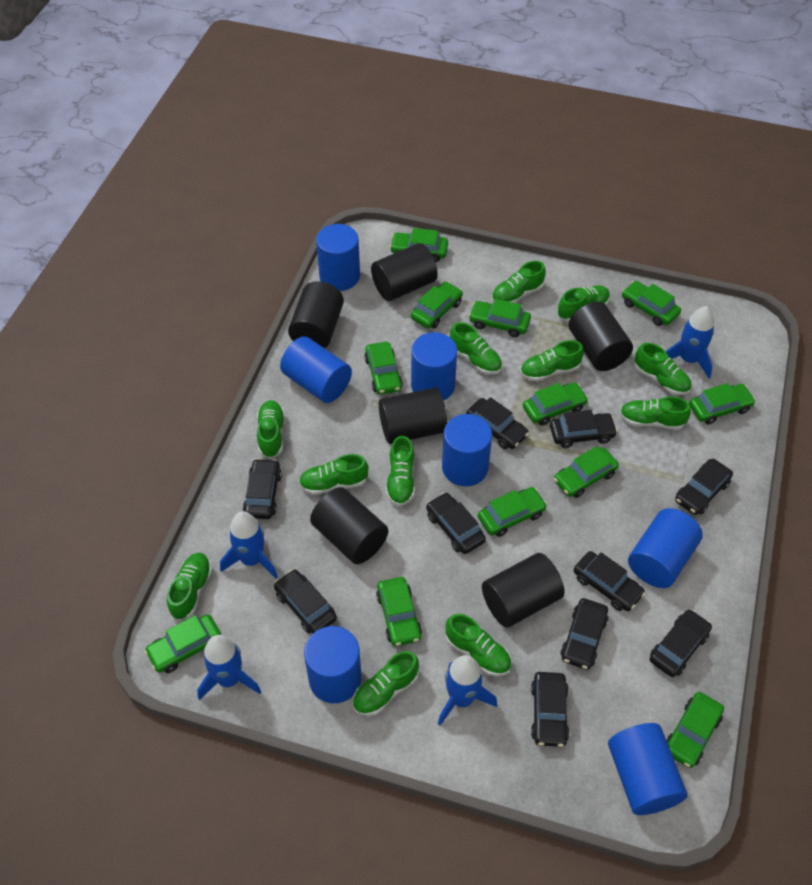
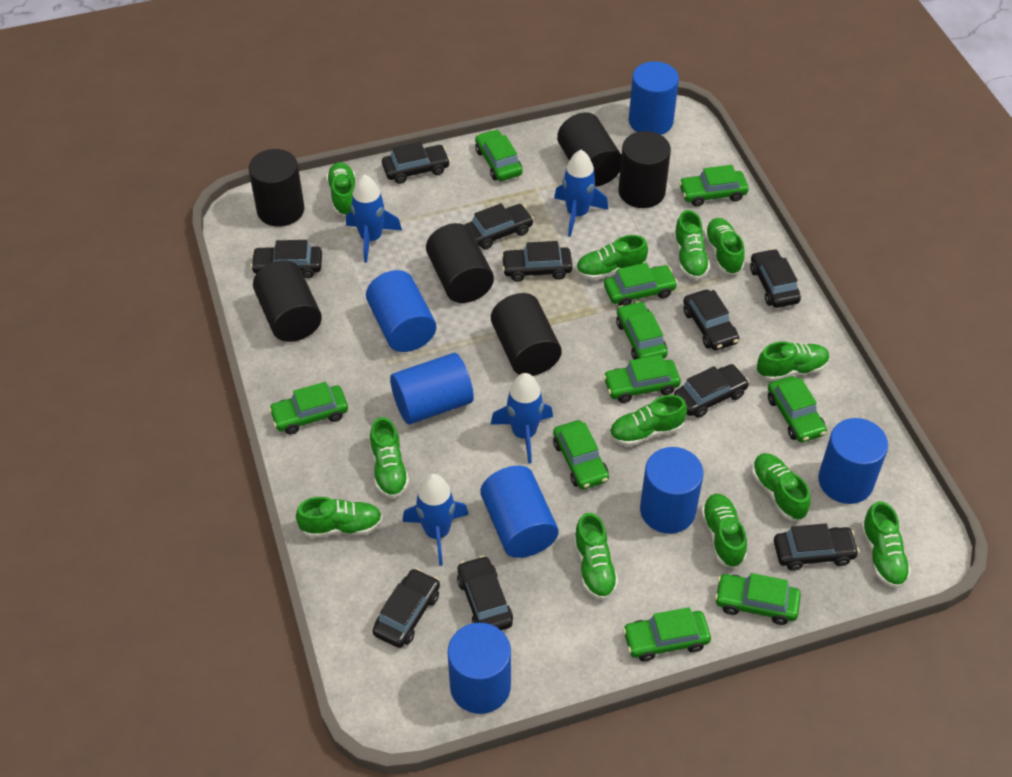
green car: 12 -> 10

